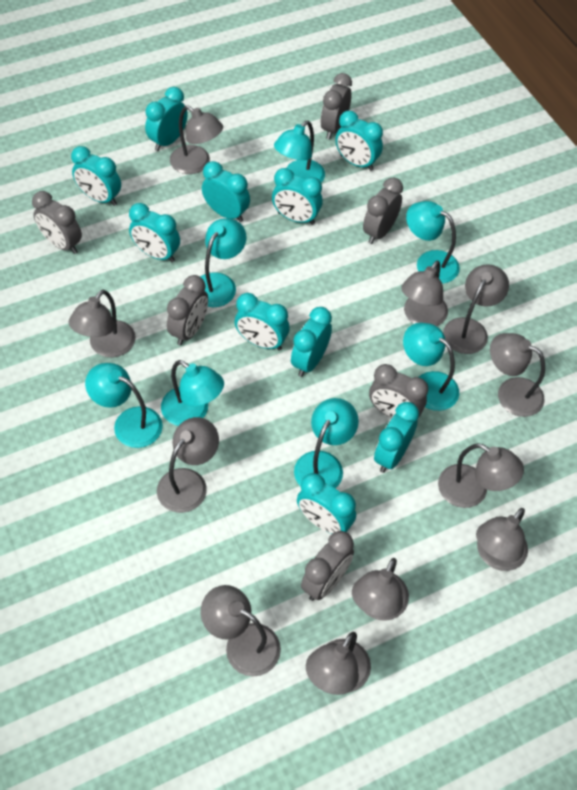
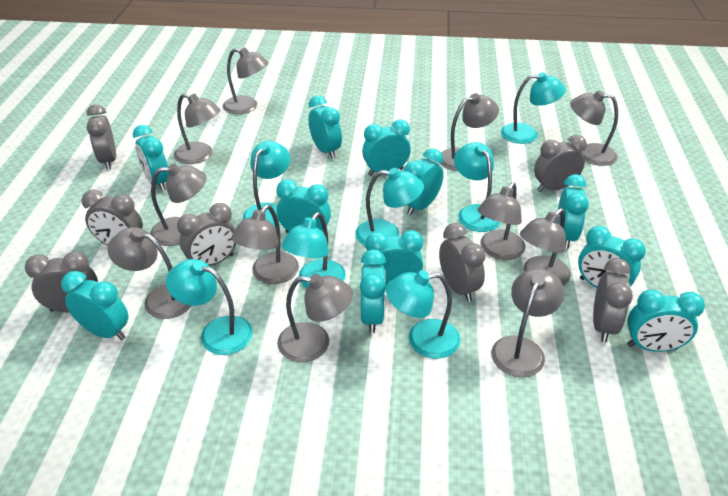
grey clock: 6 -> 7
turquoise clock: 10 -> 11

